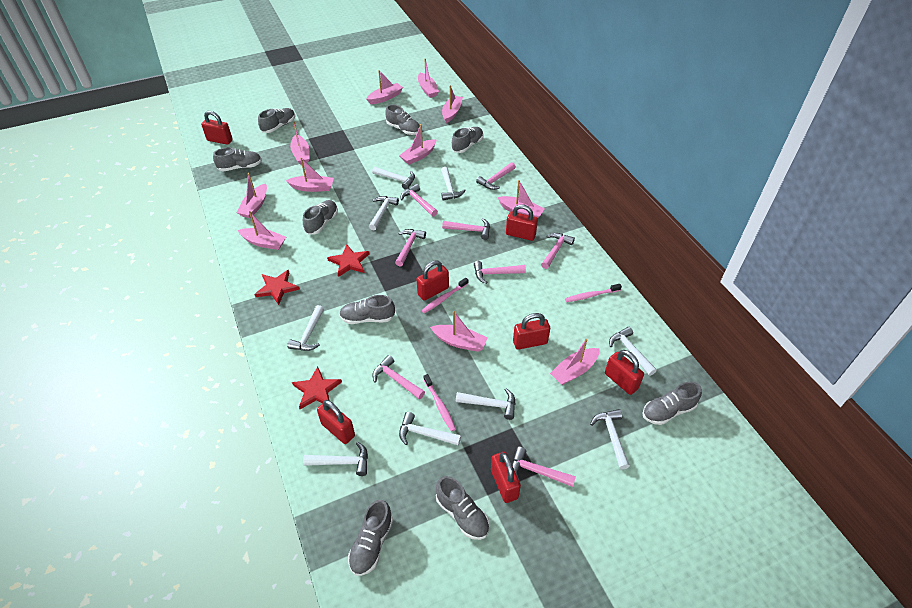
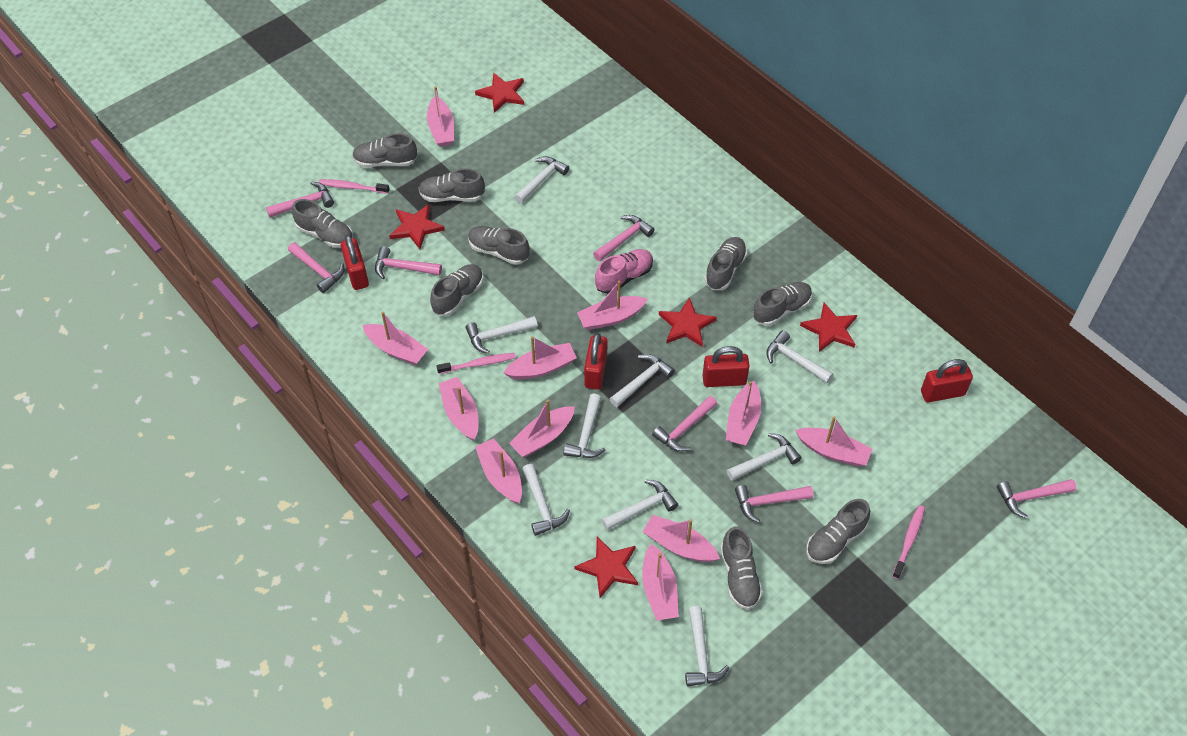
pink hammer: 8 -> 7
pink shoe: 0 -> 1
red padlock: 7 -> 4
red star: 3 -> 5

